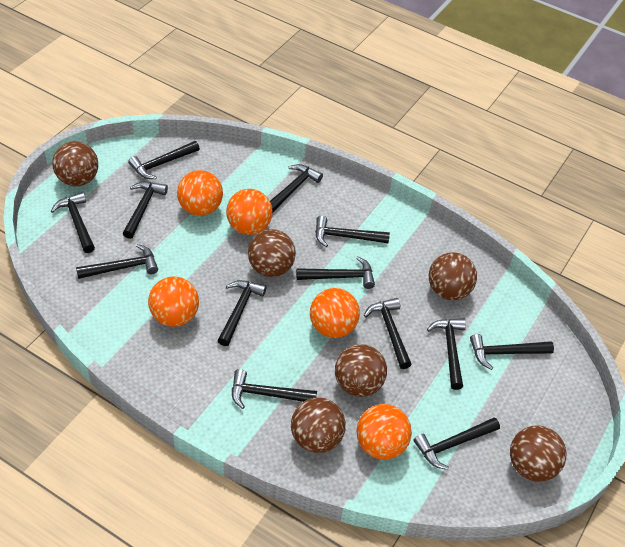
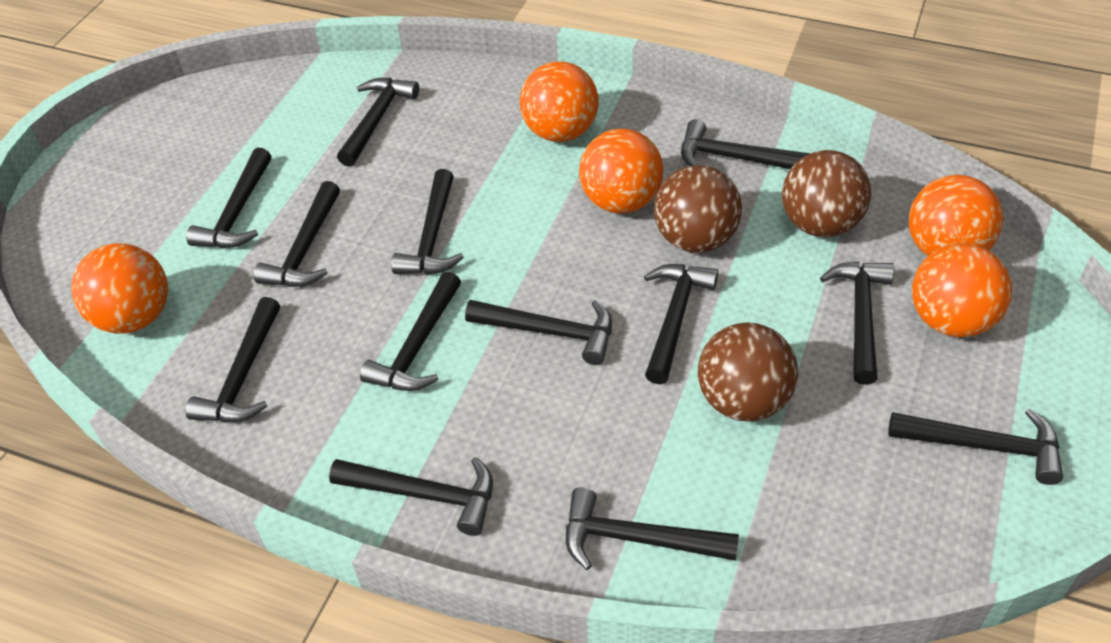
brown ball: 6 -> 3

